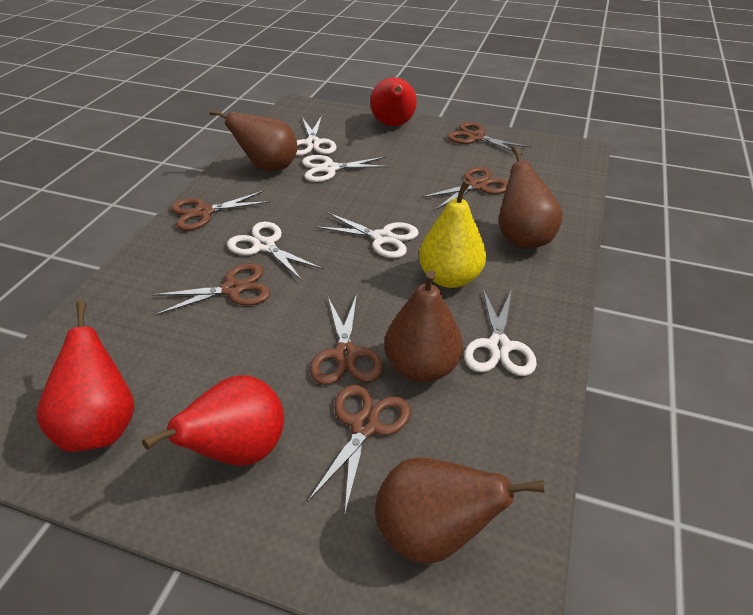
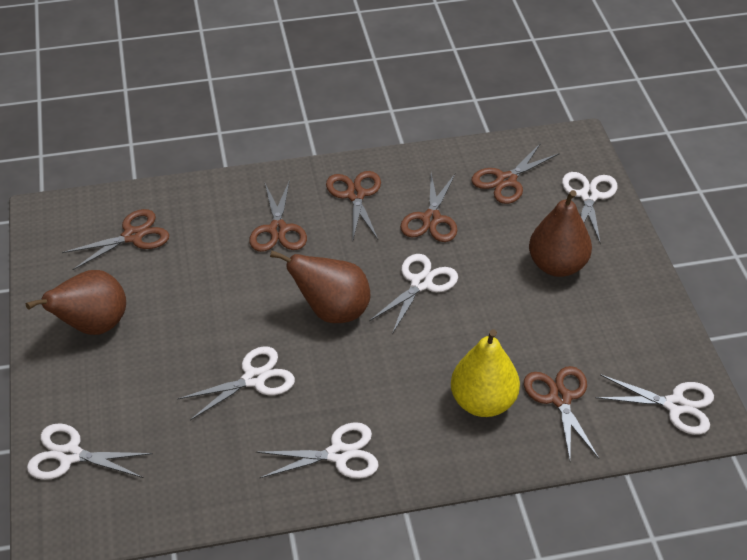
brown pear: 4 -> 3
red pear: 3 -> 0
white scissors: 5 -> 6

